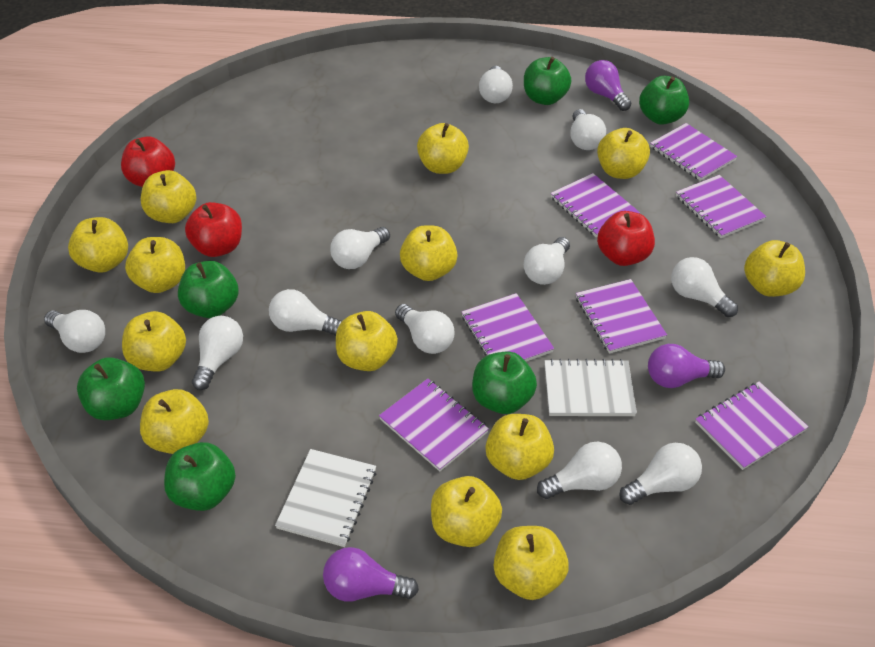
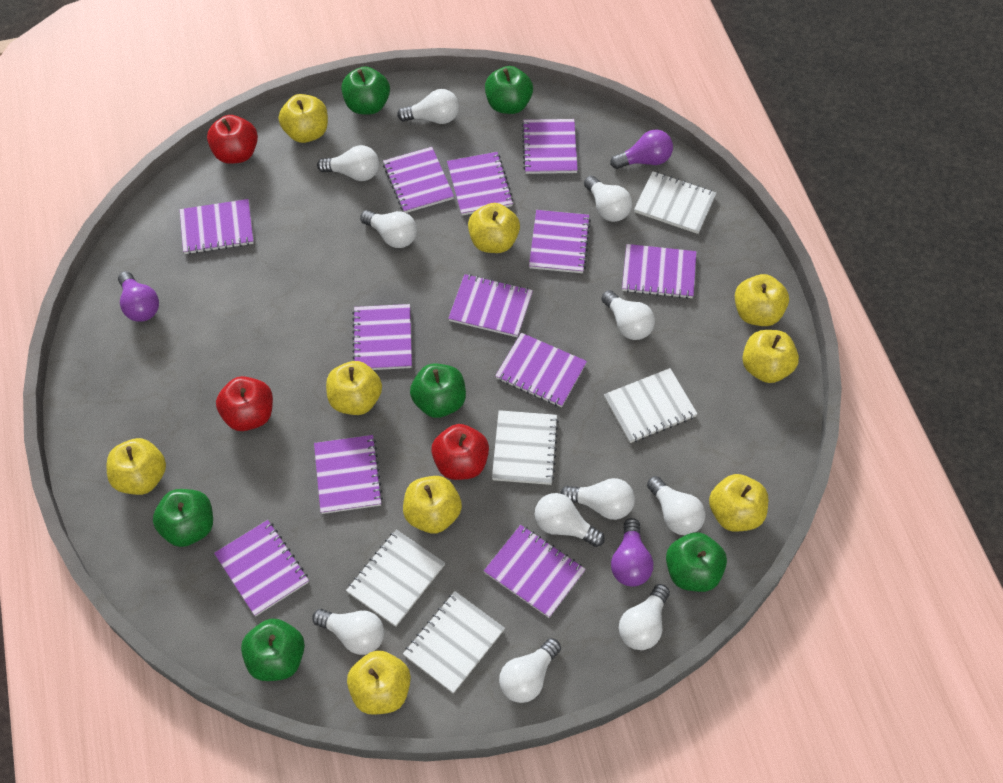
purple notebook: 7 -> 12
white notebook: 2 -> 5
yellow apple: 13 -> 9

